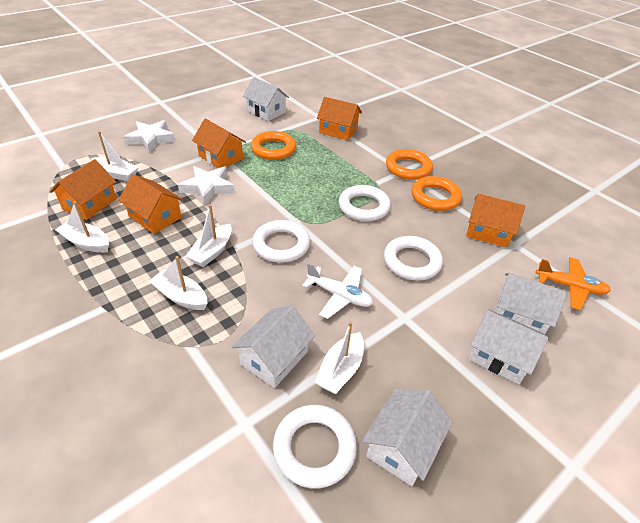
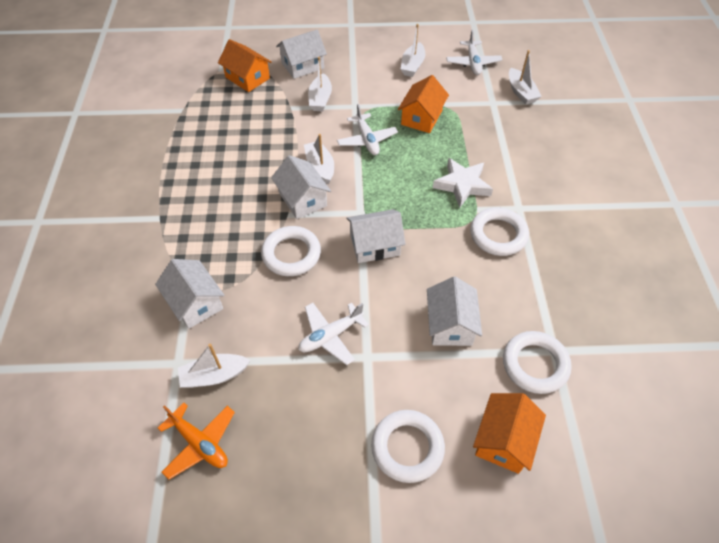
orange house: 5 -> 3
orange ring: 3 -> 0
white plane: 1 -> 3
white star: 2 -> 1

